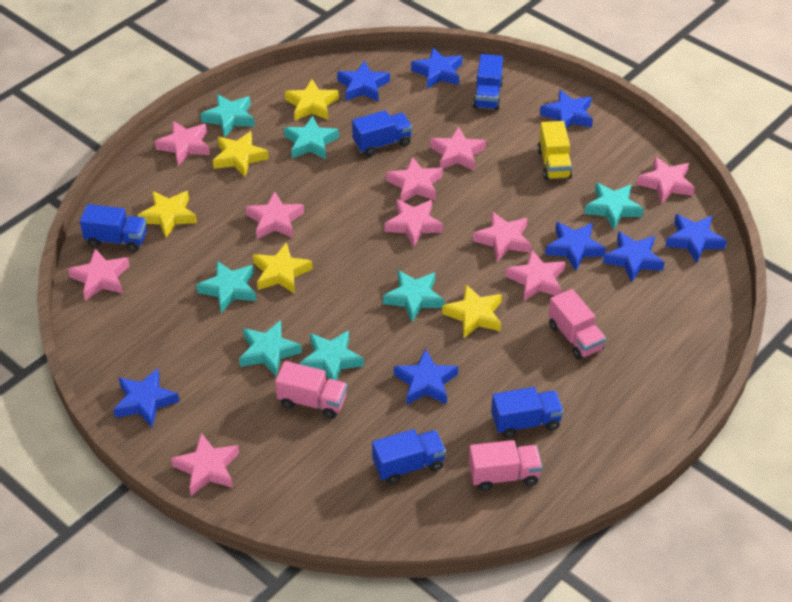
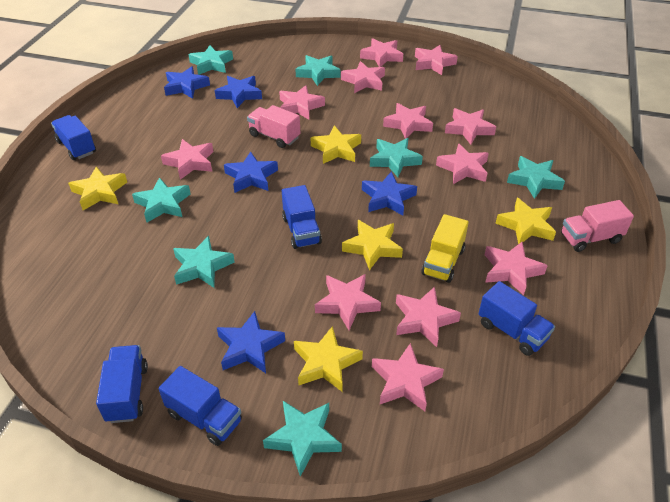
blue star: 8 -> 5
pink star: 10 -> 12
pink truck: 3 -> 2

